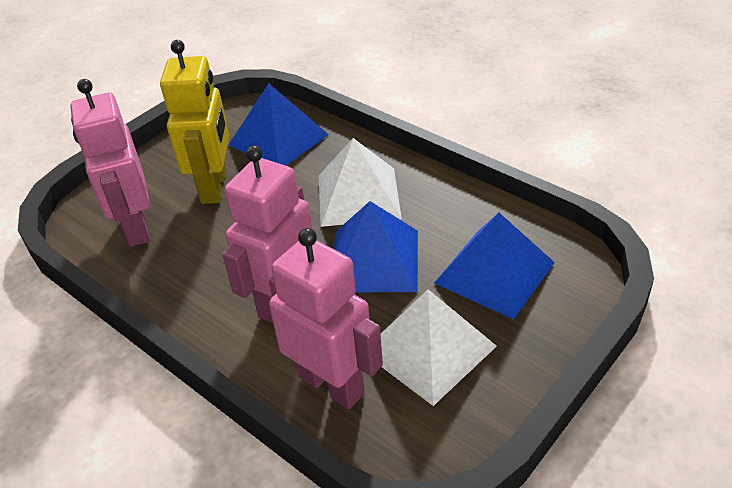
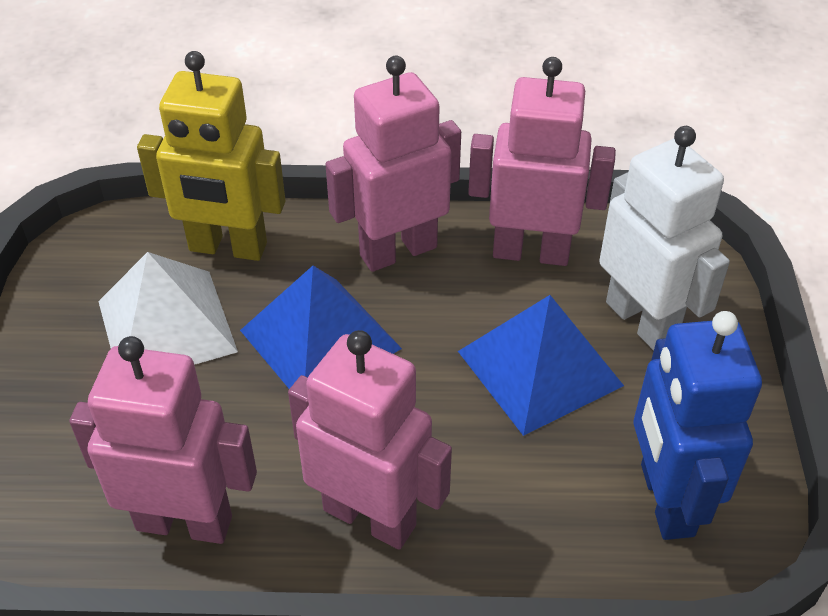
blue pyramid: 3 -> 2
blue robot: 0 -> 1
pink robot: 3 -> 4
white pyramid: 2 -> 1
white robot: 0 -> 1

